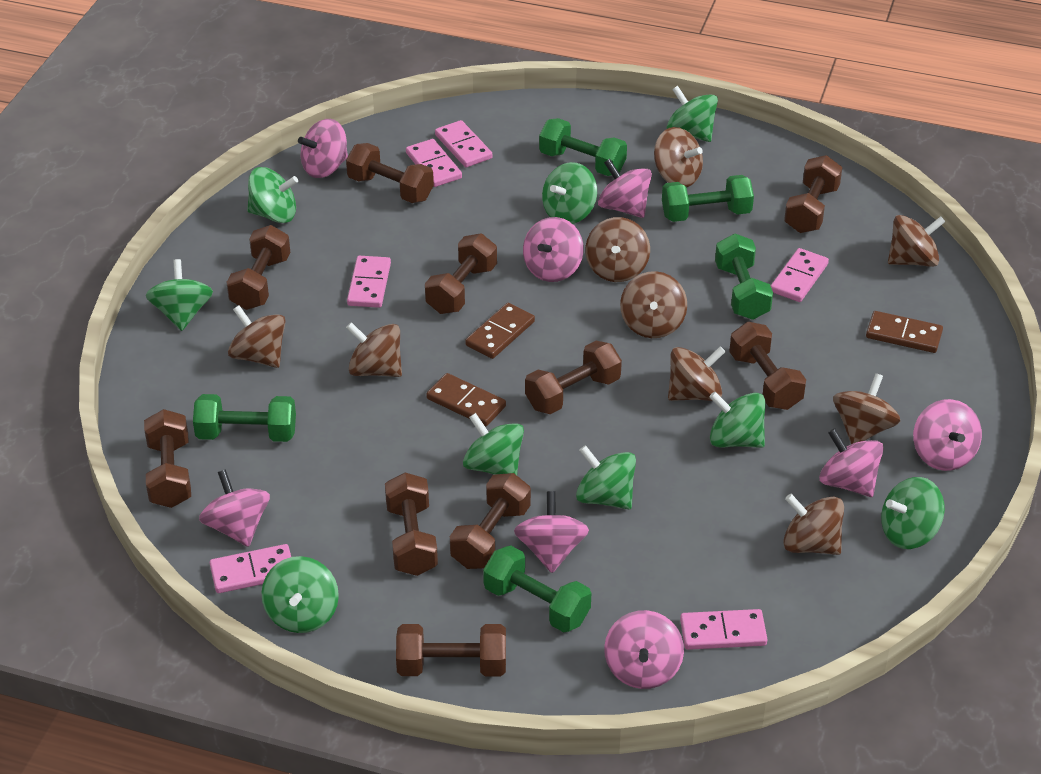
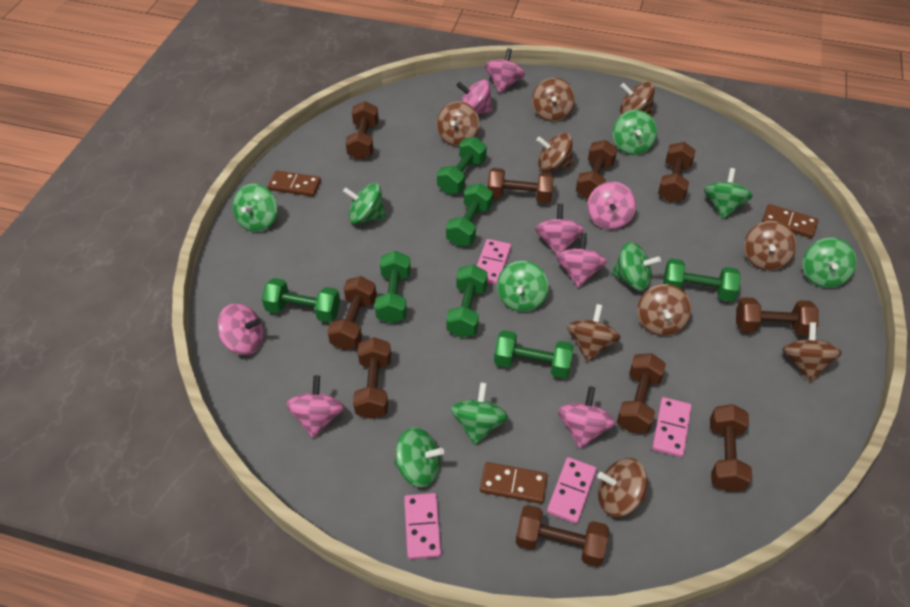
green dumbbell: 5 -> 7
pink domino: 6 -> 4

